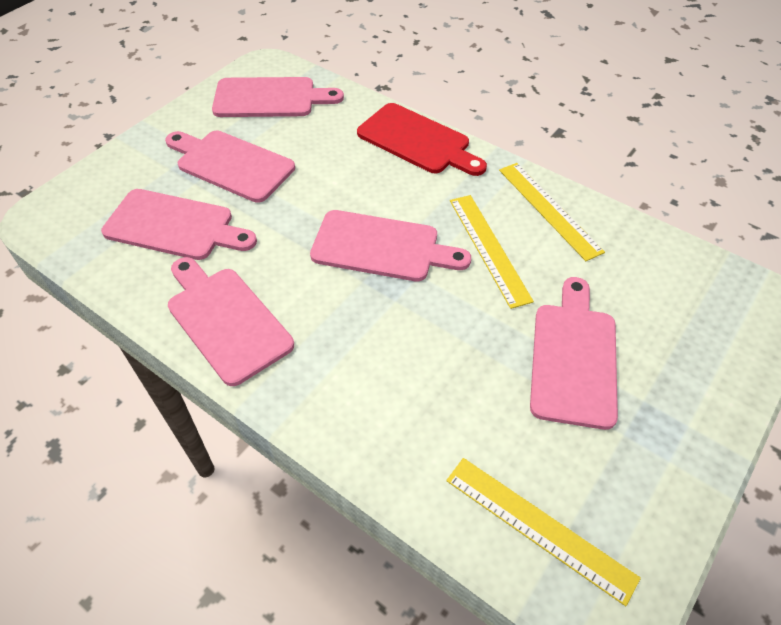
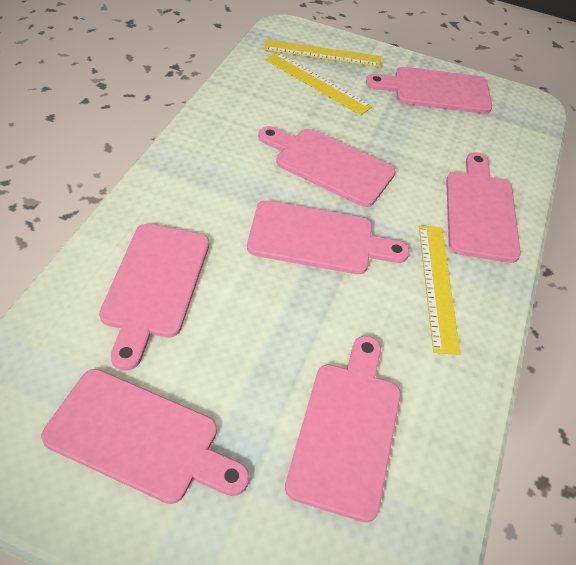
pink cutting board: 6 -> 7
red cutting board: 1 -> 0

